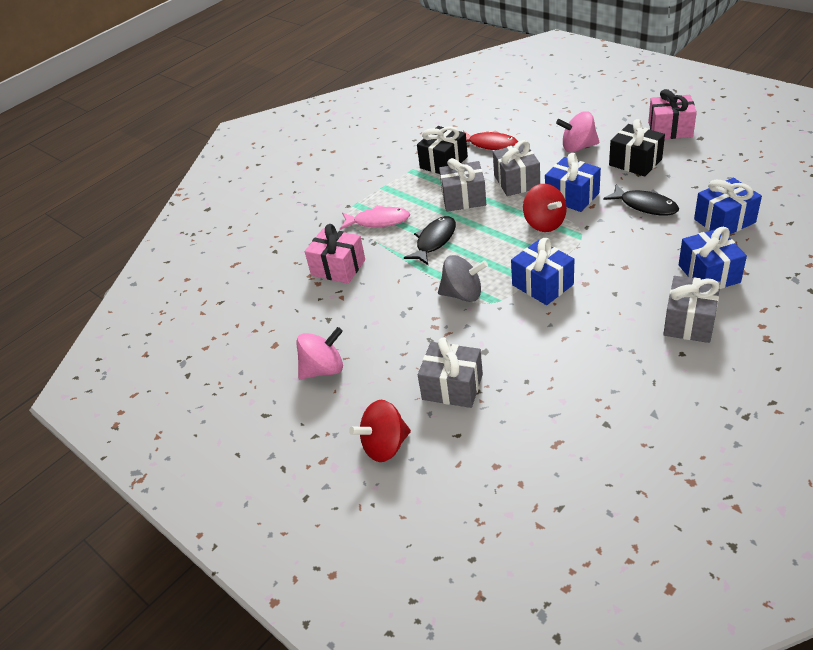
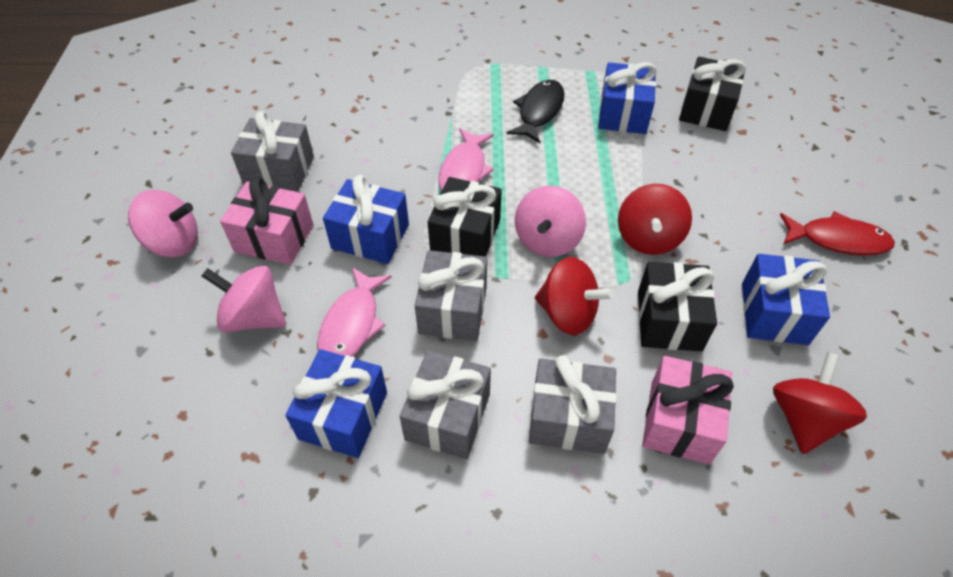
black fish: 2 -> 1
black gift: 2 -> 3
grey spinning top: 1 -> 0
pink fish: 1 -> 2
pink spinning top: 2 -> 3
red spinning top: 2 -> 3

